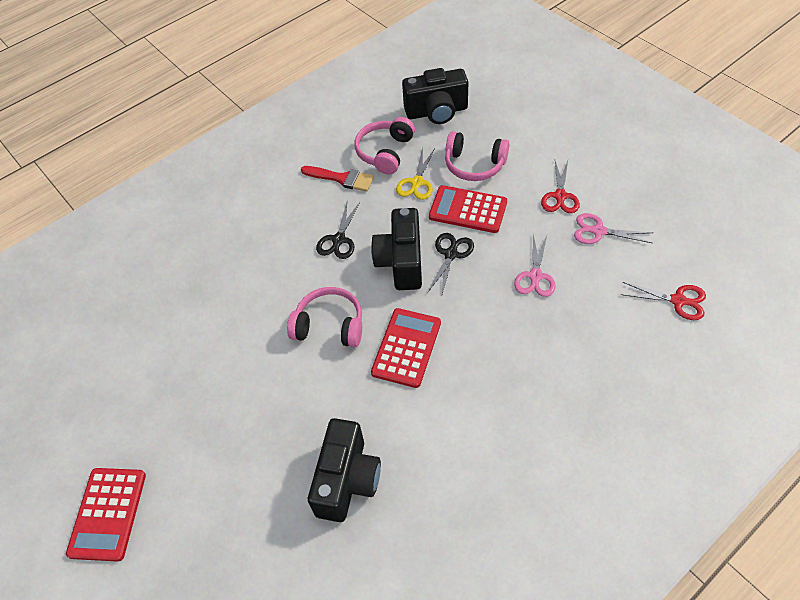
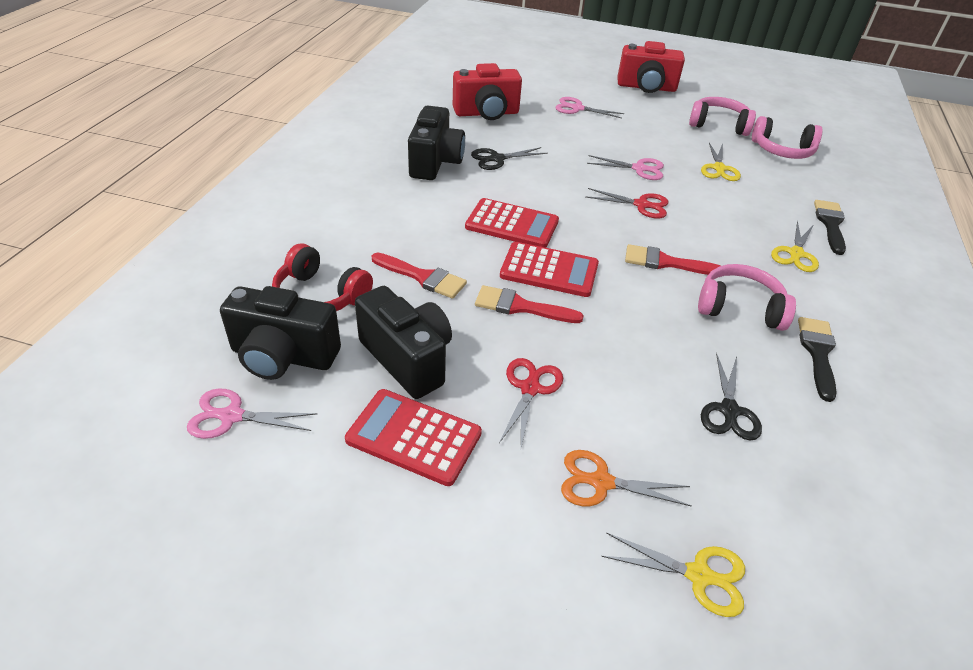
black brush: 0 -> 2
orange scissors: 0 -> 1
pink scissors: 2 -> 3
red brush: 1 -> 3
red camera: 0 -> 2
red headphones: 0 -> 1
yellow scissors: 1 -> 3

